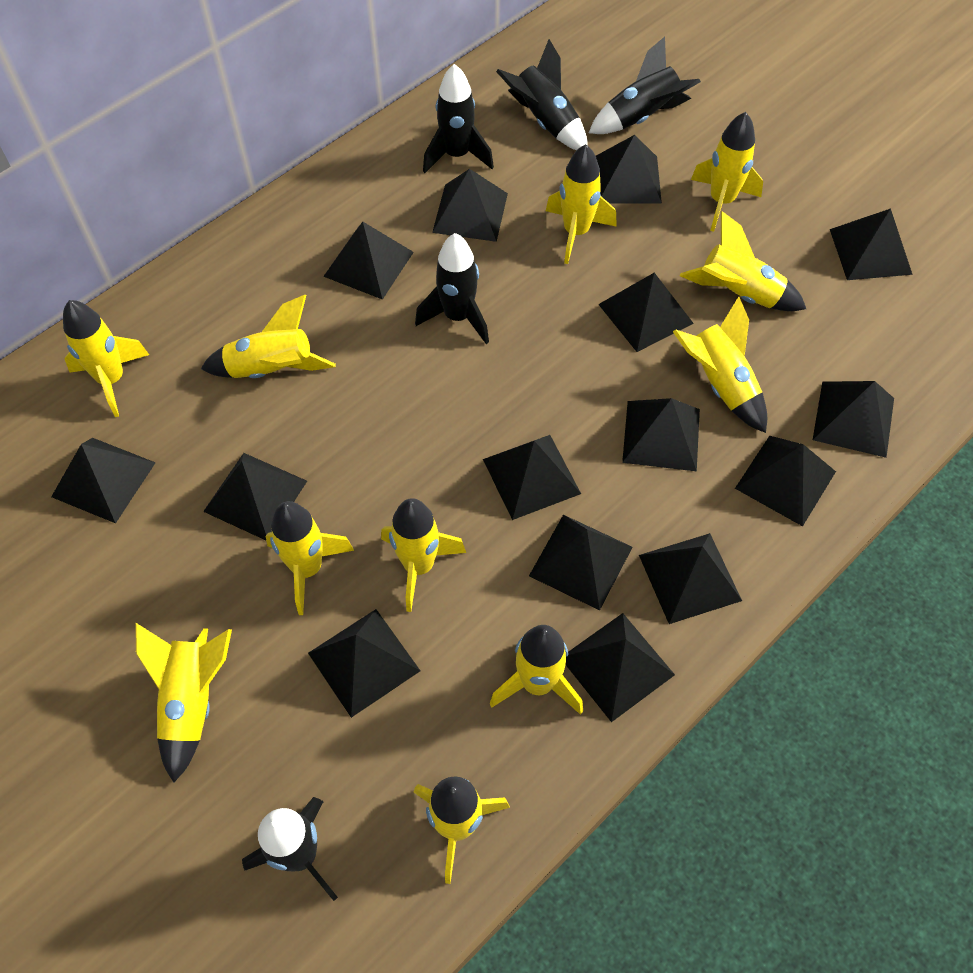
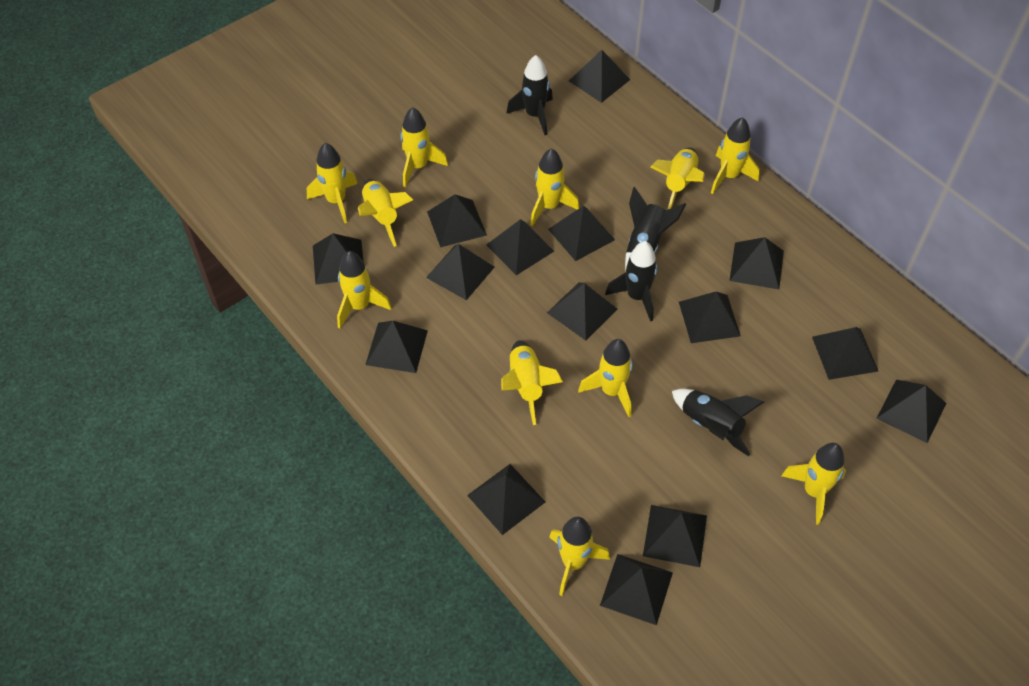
black rocket: 5 -> 4

